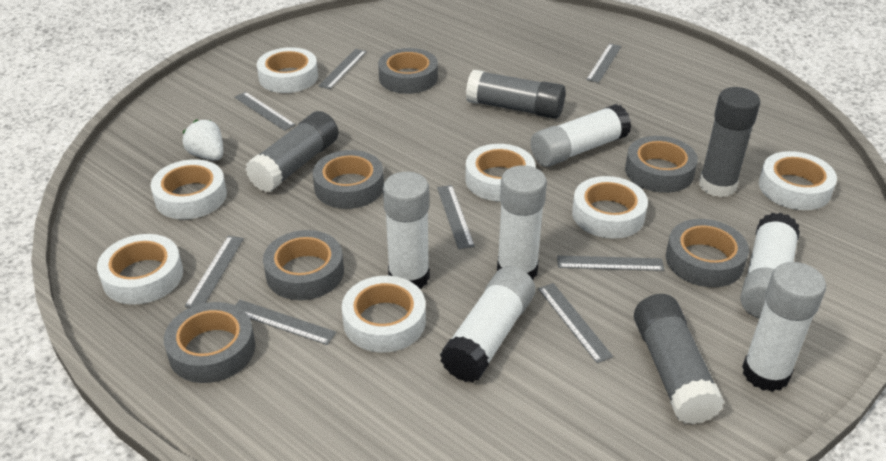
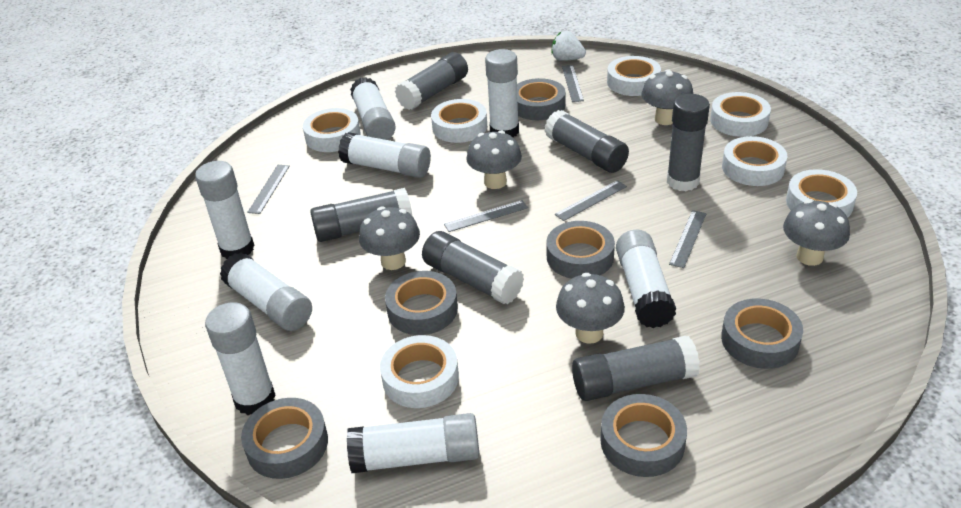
grey glue stick: 4 -> 6
grey mushroom: 0 -> 5
grey ruler: 8 -> 5
white glue stick: 6 -> 8

